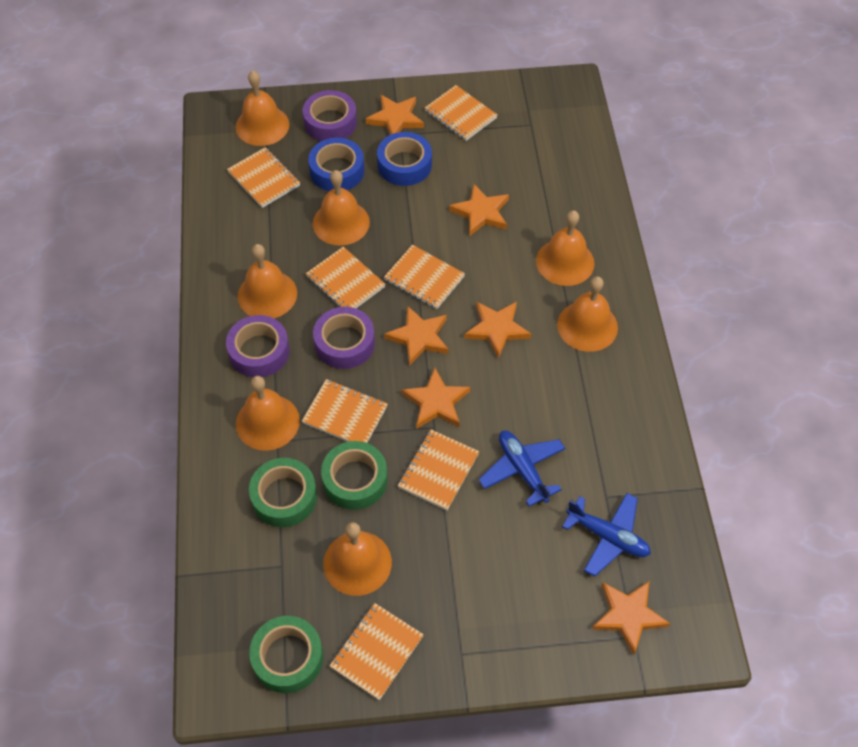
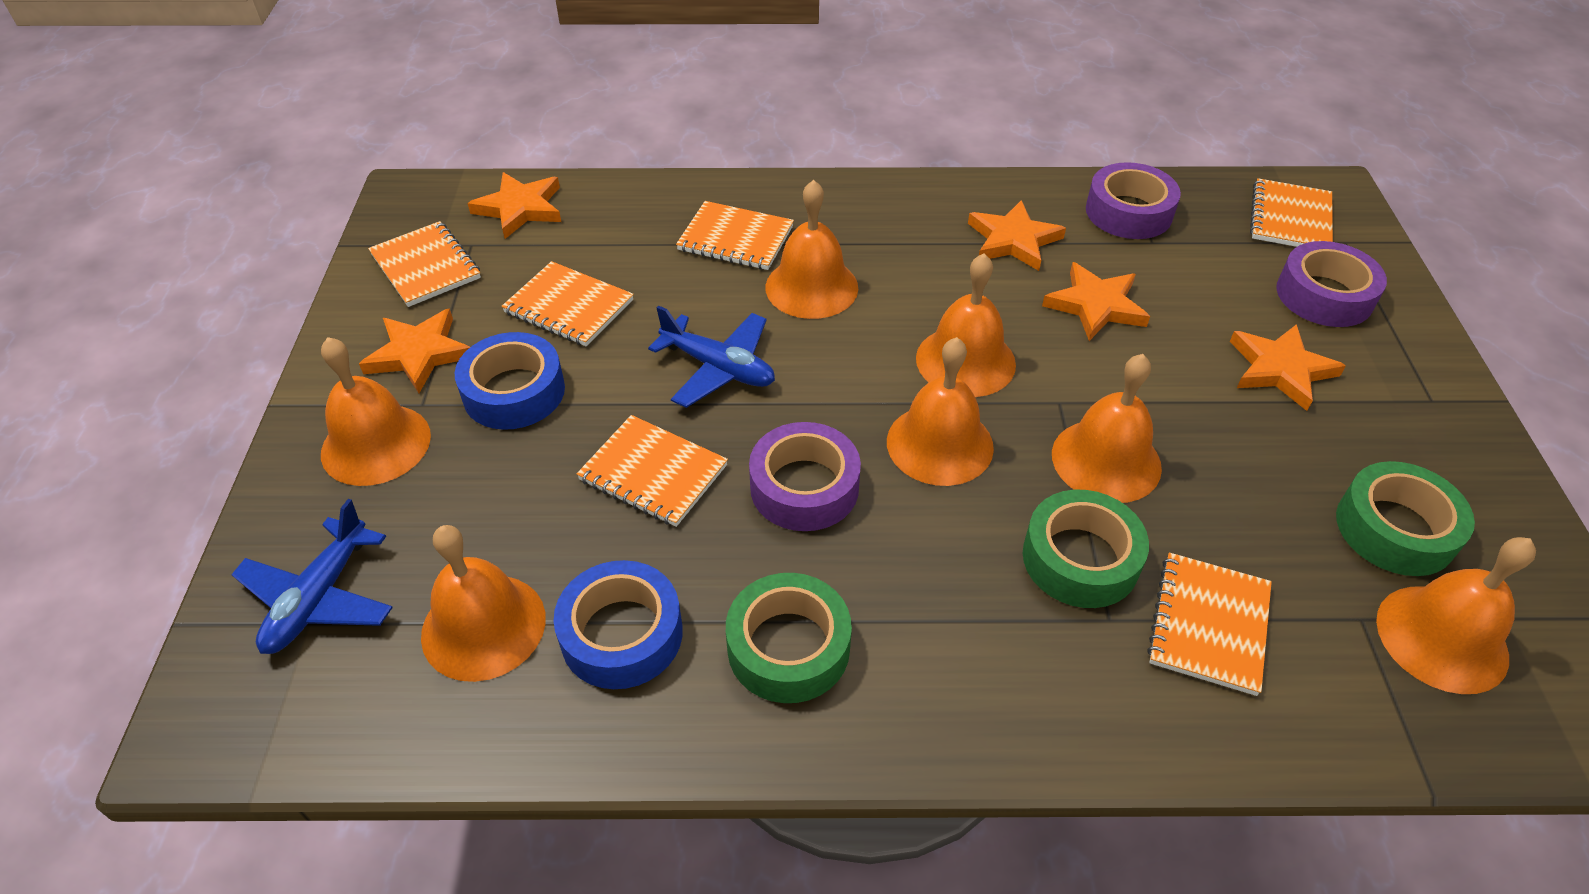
orange notebook: 7 -> 6
orange star: 6 -> 5

